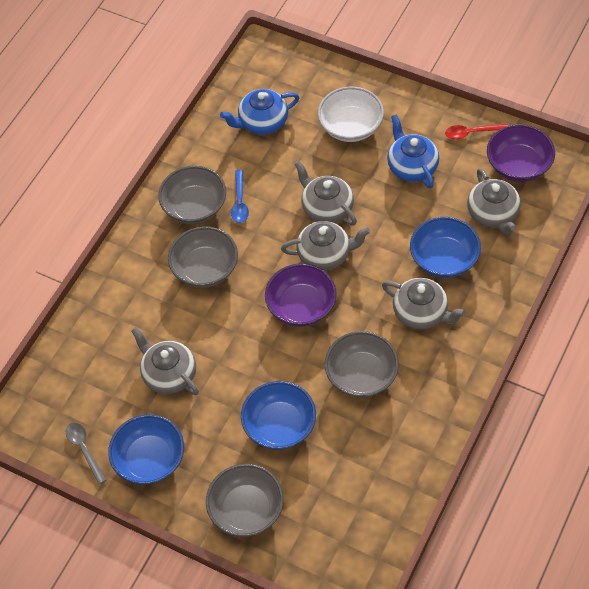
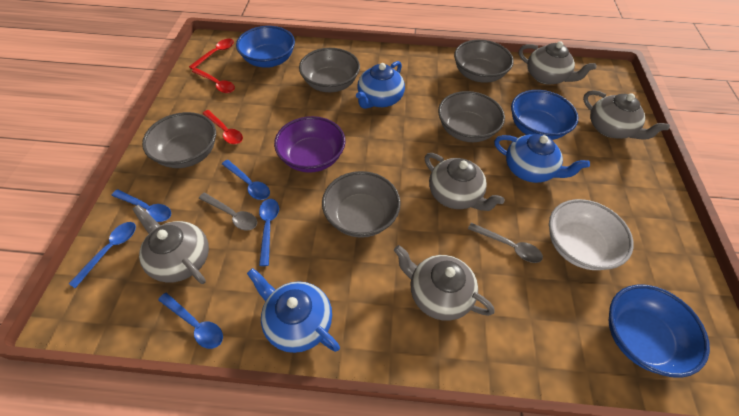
blue spoon: 1 -> 5
blue teapot: 2 -> 3
grey bowl: 4 -> 5
grey spoon: 1 -> 2
purple bowl: 2 -> 1
red spoon: 1 -> 3

